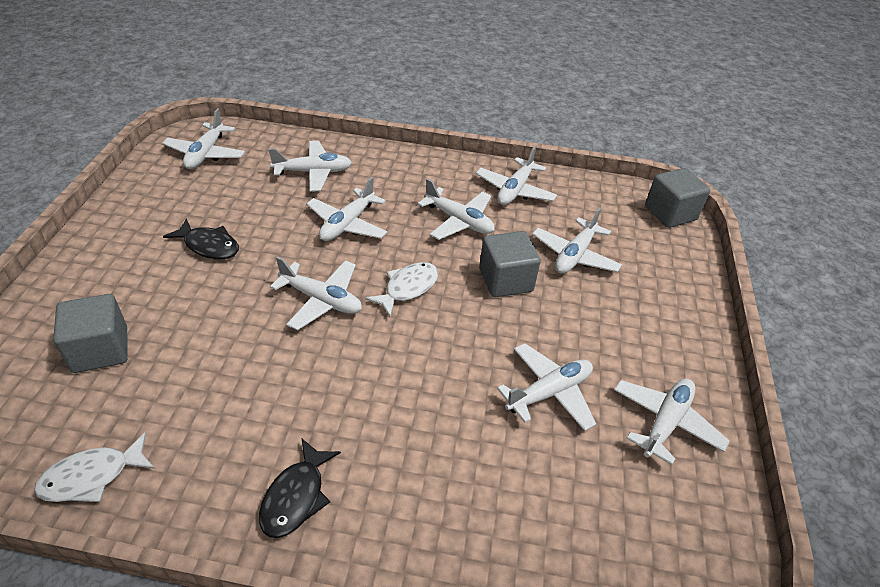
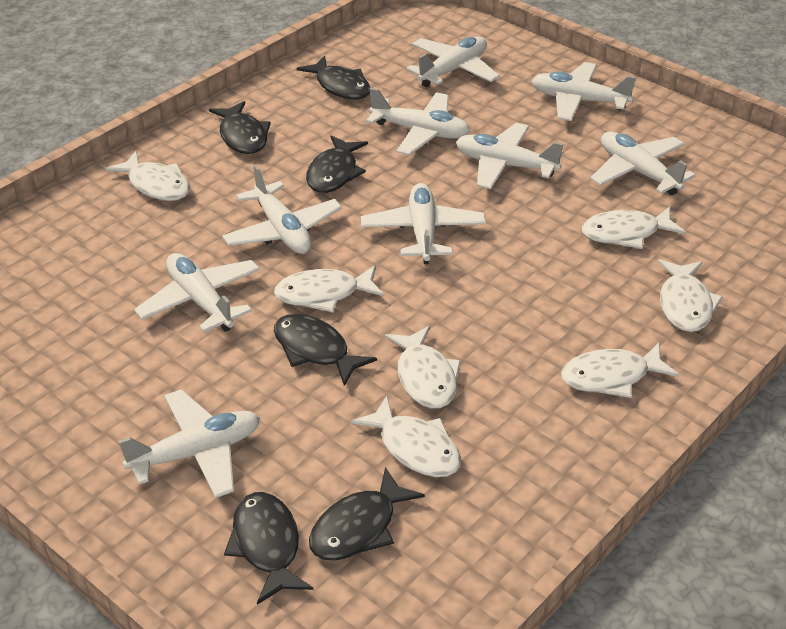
black fish: 2 -> 6
grey cube: 3 -> 0
white fish: 2 -> 7

